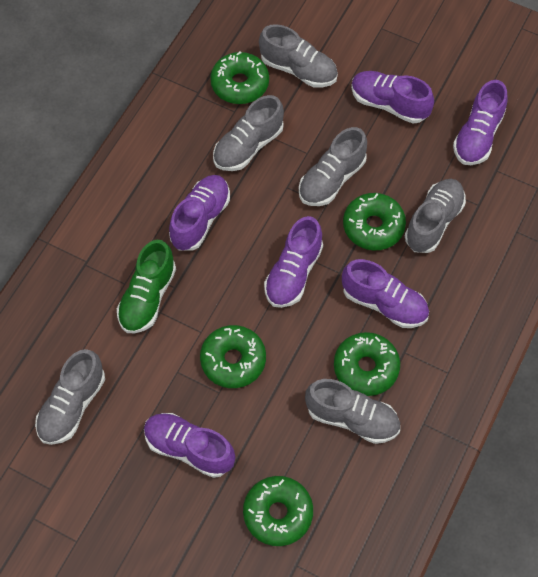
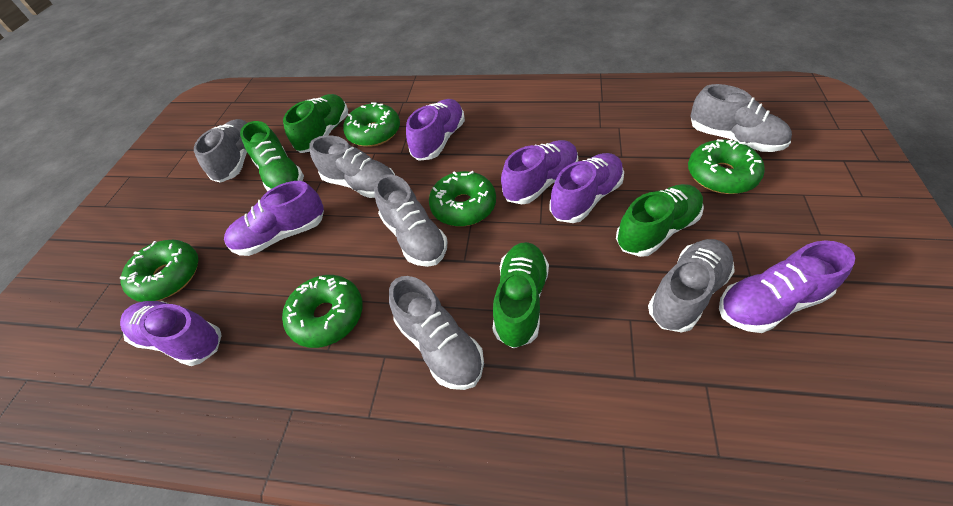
green shoe: 1 -> 4

